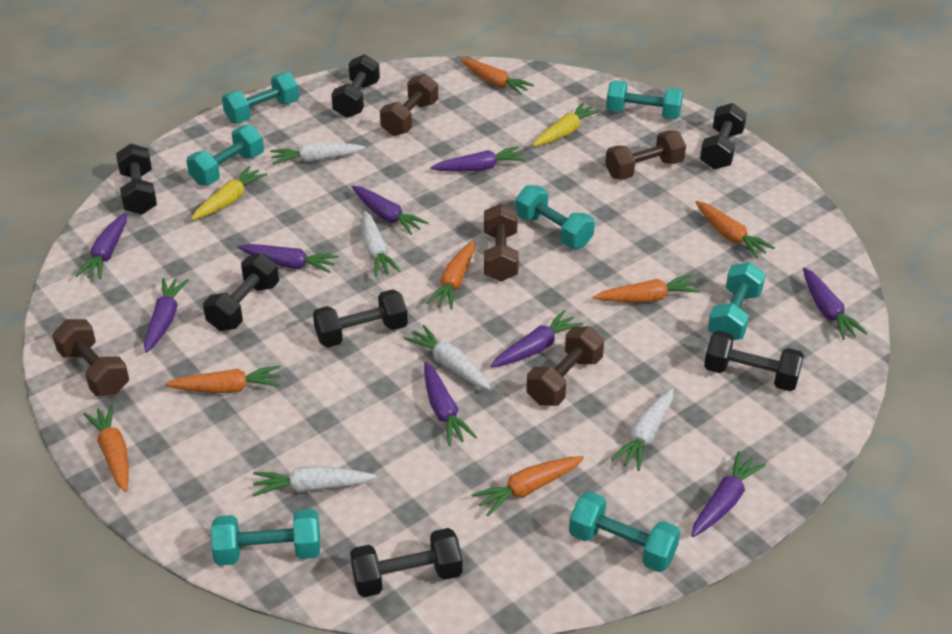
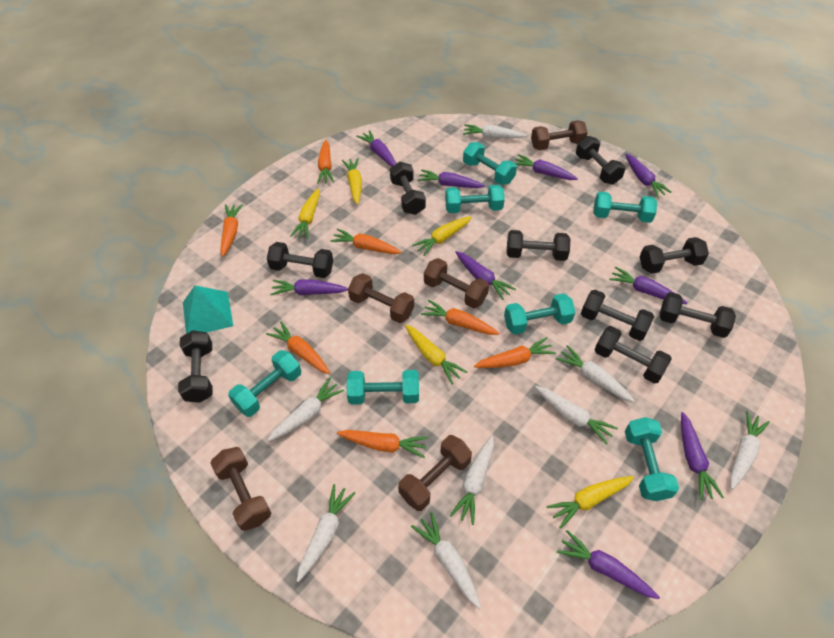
black dumbbell: 7 -> 9
turquoise pyramid: 0 -> 1
white carrot: 5 -> 8
yellow carrot: 2 -> 5

